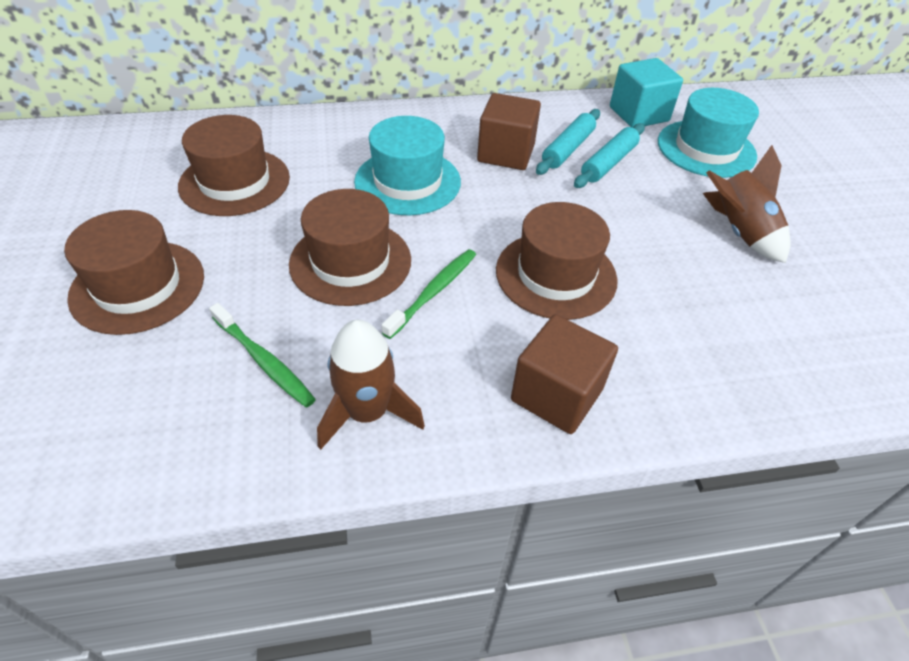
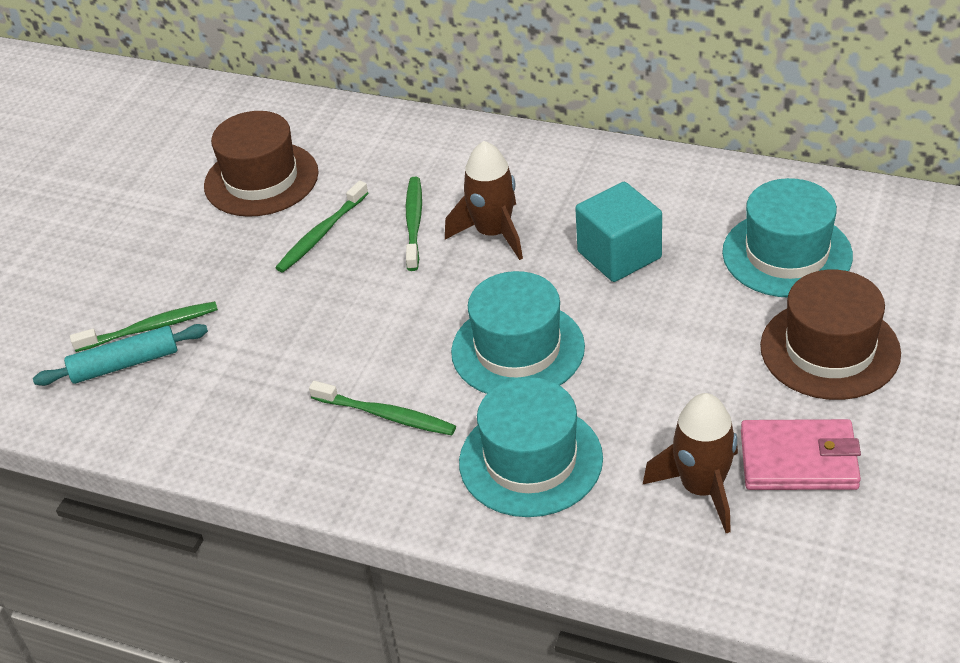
brown cube: 2 -> 0
brown hat: 4 -> 2
green toothbrush: 2 -> 4
pink wallet: 0 -> 1
turquoise hat: 2 -> 3
turquoise rolling pin: 2 -> 1

